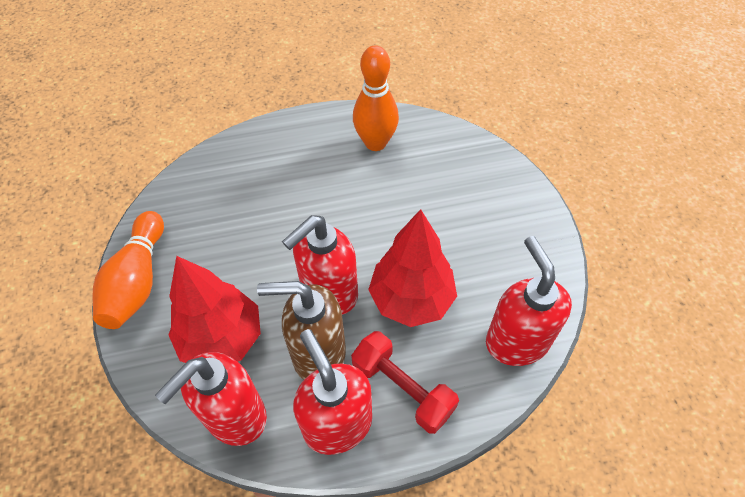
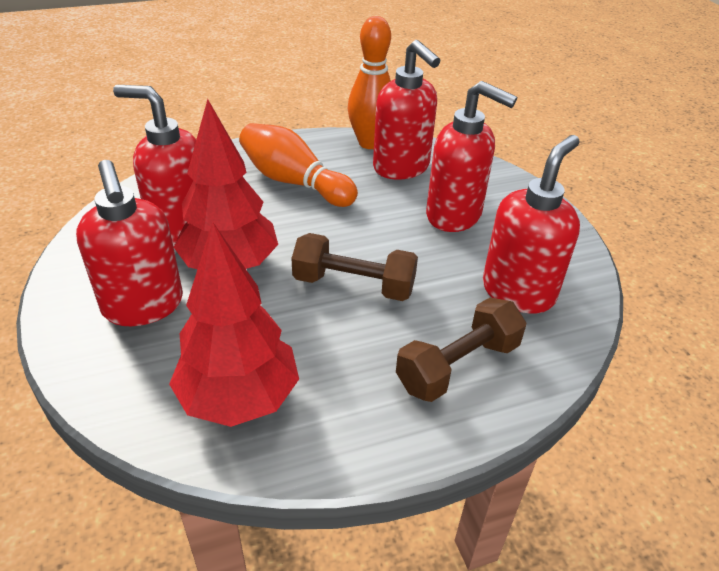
brown dumbbell: 0 -> 2
brown soap dispenser: 1 -> 0
red dumbbell: 1 -> 0
red soap dispenser: 4 -> 5

